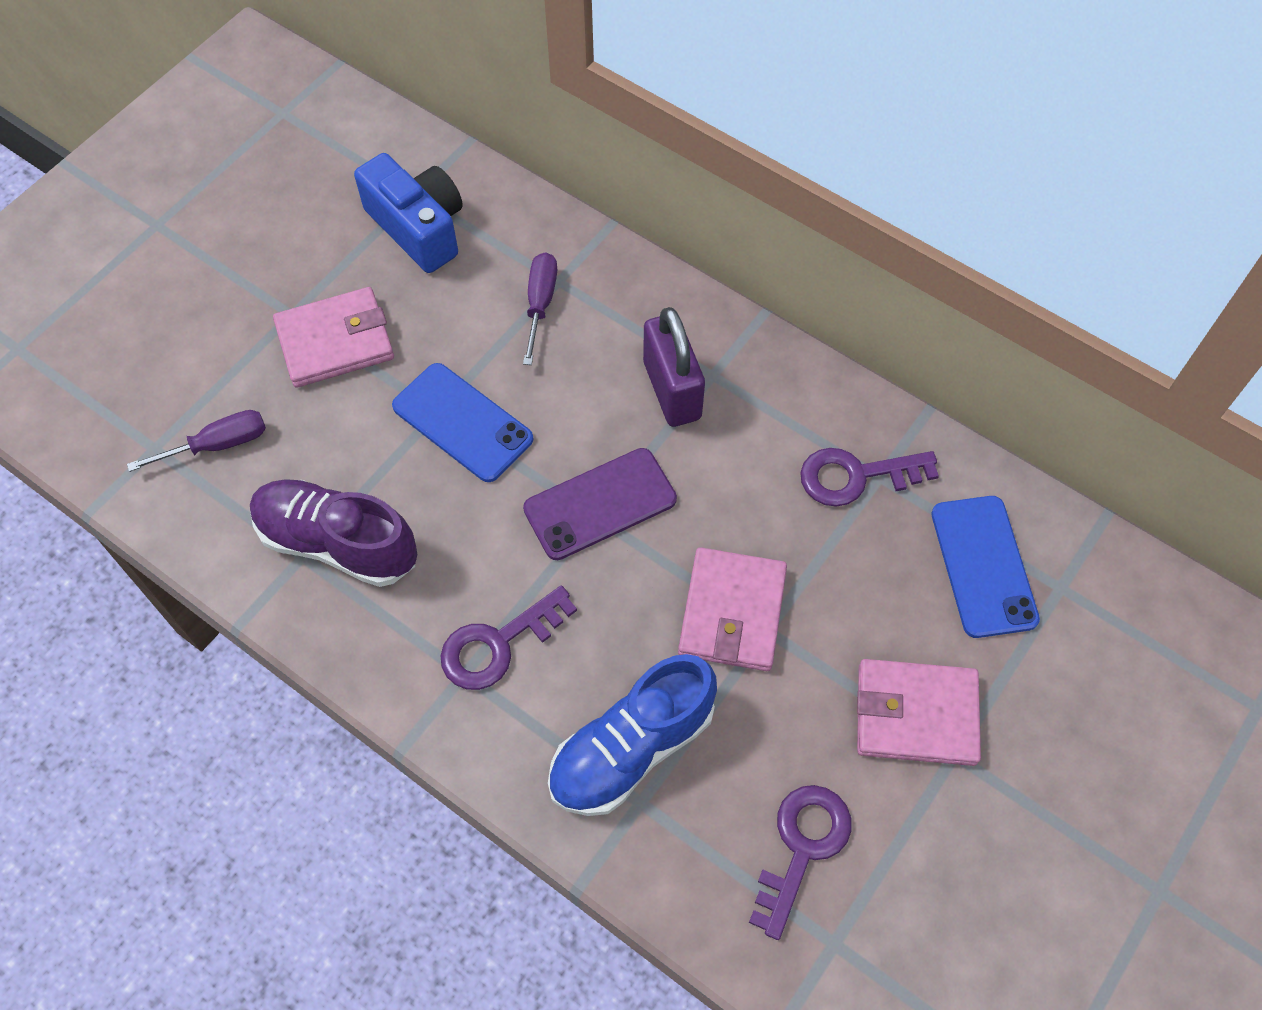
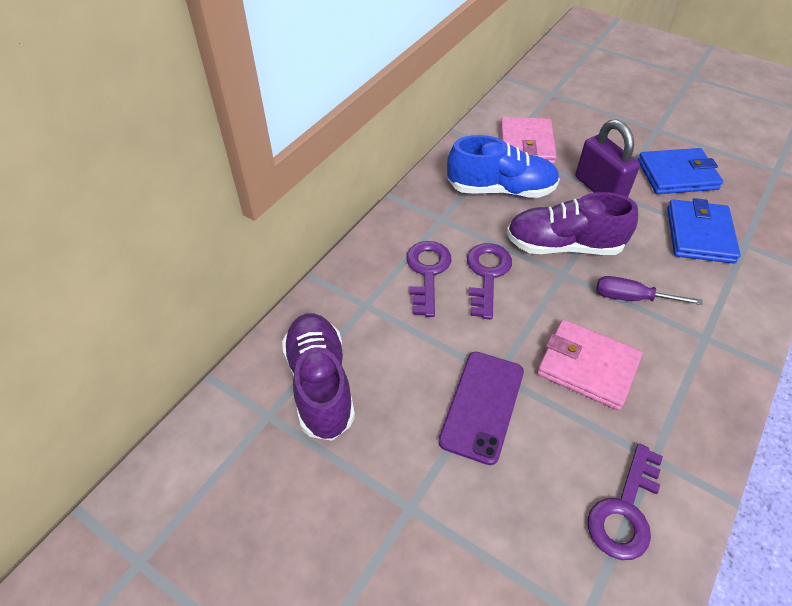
blue camera: 1 -> 0
blue phone: 2 -> 0
blue wallet: 0 -> 2
pink wallet: 3 -> 2
purple screwdriver: 2 -> 1
purple shoe: 1 -> 2

